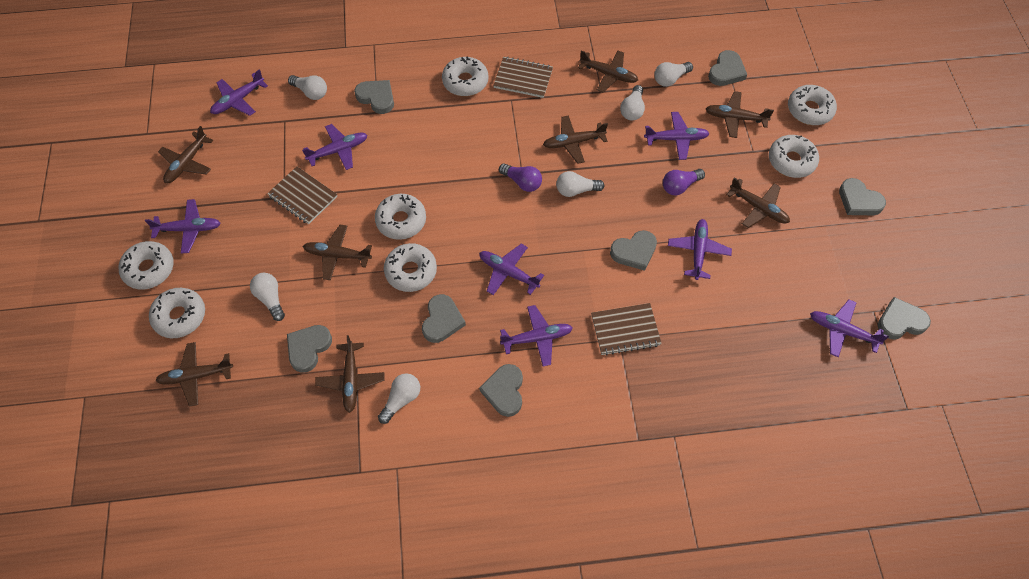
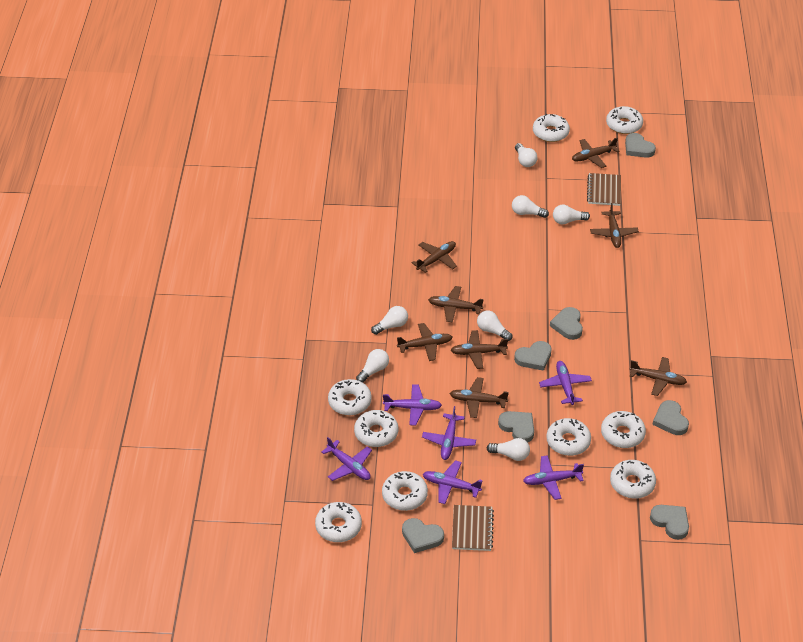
brown notebook: 3 -> 2
grey heart: 8 -> 7
purple light bulb: 2 -> 0
purple plane: 8 -> 6
white donut: 7 -> 9
white light bulb: 6 -> 7

